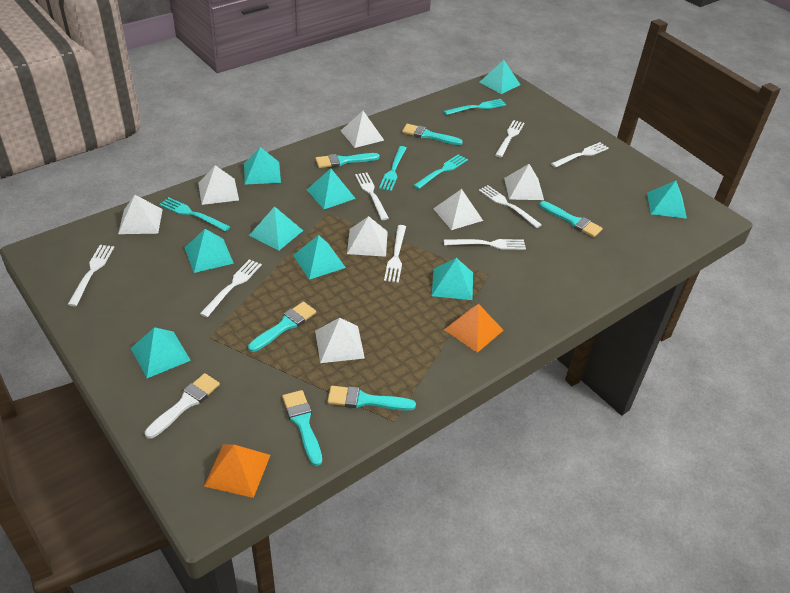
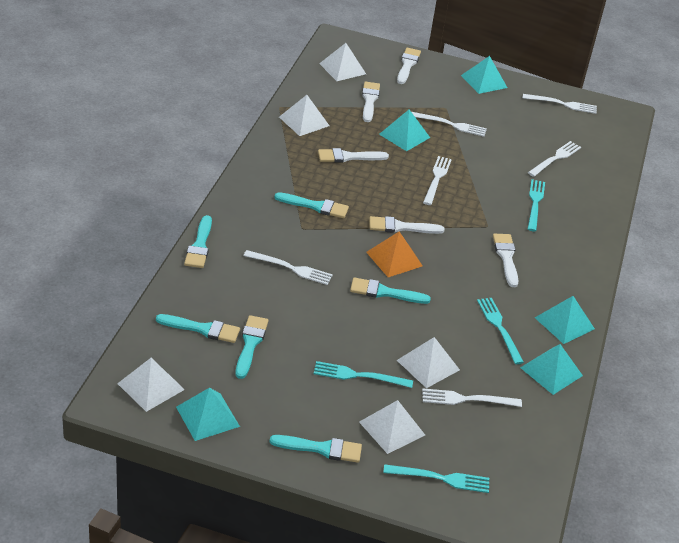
orange pyramid: 2 -> 1
turquoise pyramid: 9 -> 5
white brush: 1 -> 5
white fork: 8 -> 6
white pyramid: 7 -> 5

